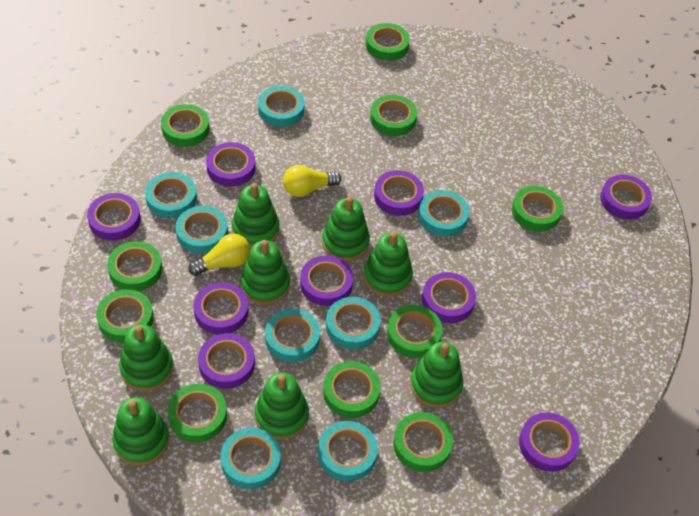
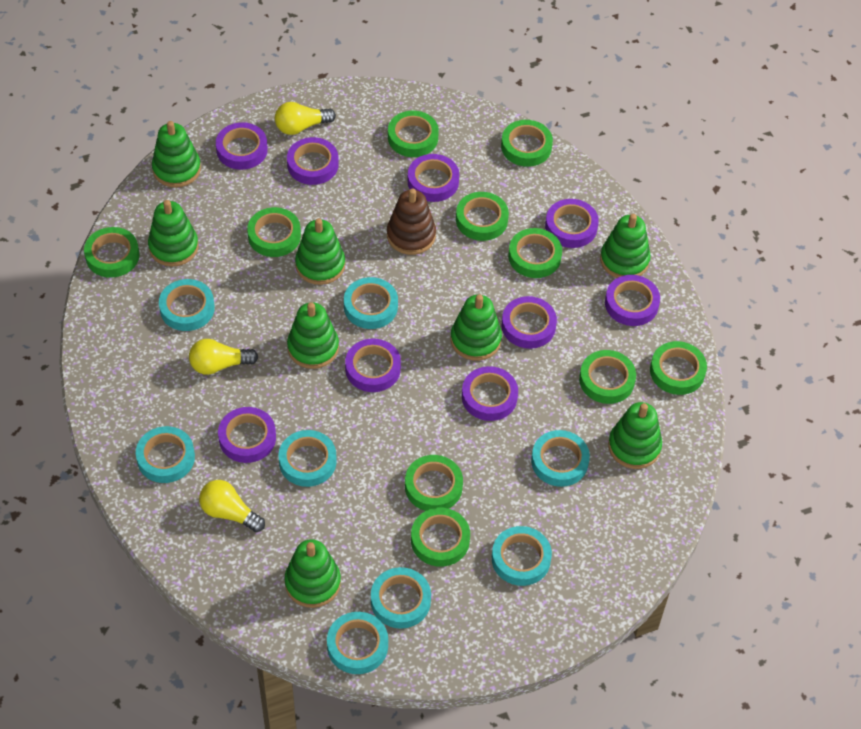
brown stacking toy: 0 -> 1
yellow light bulb: 2 -> 3

